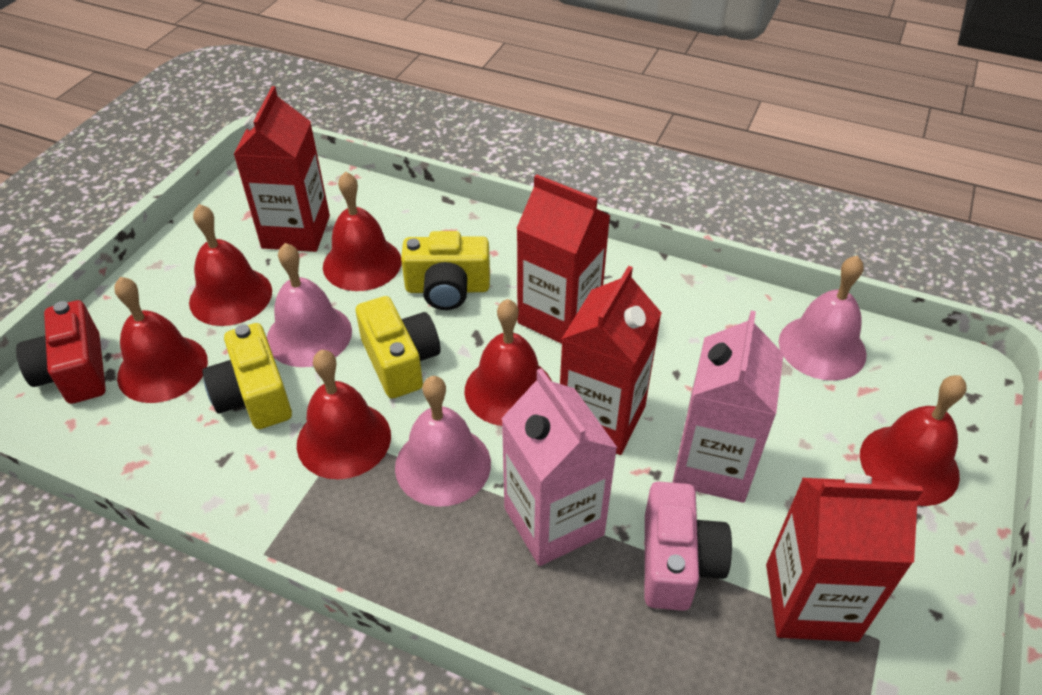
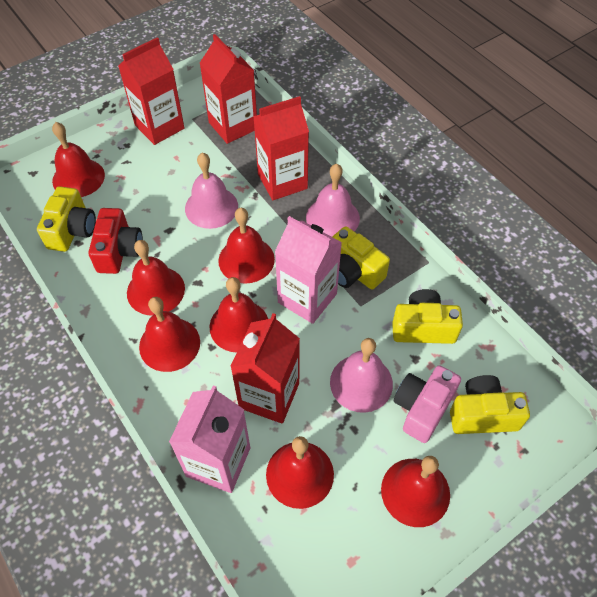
red bell: 6 -> 7
yellow camera: 3 -> 4

